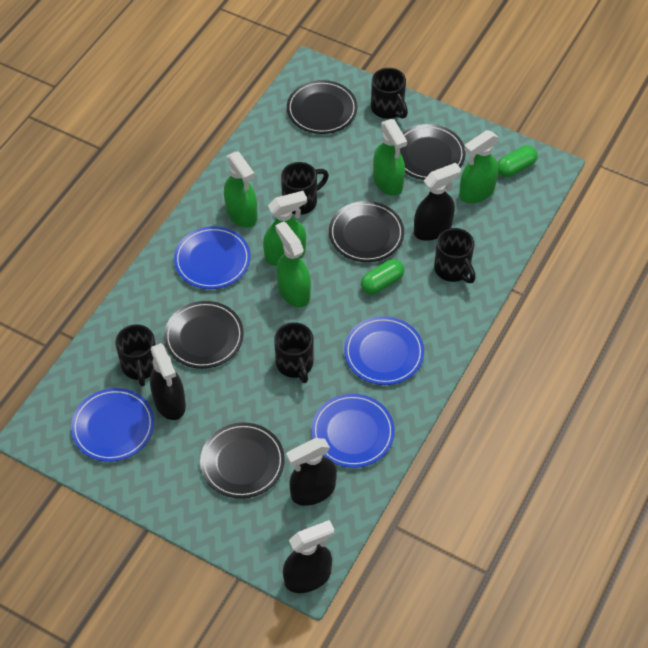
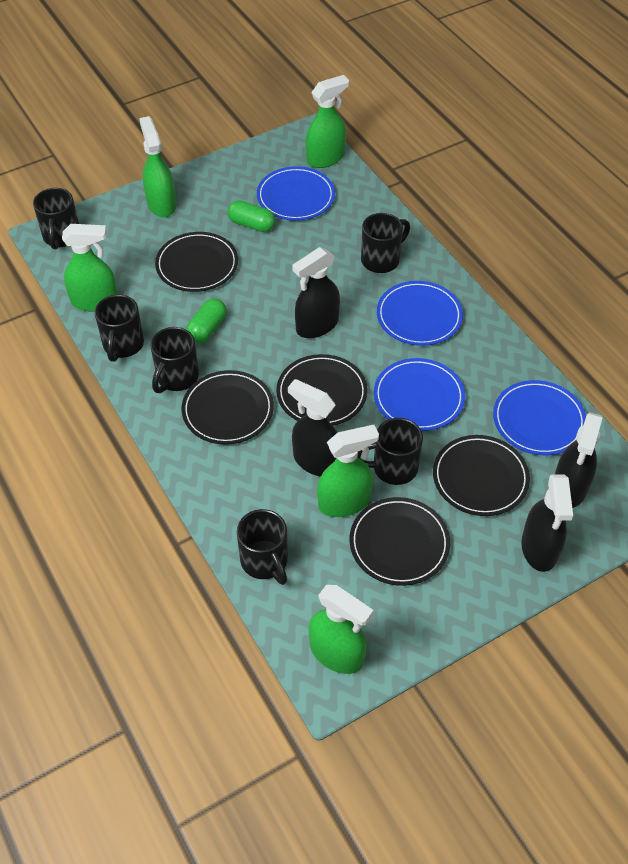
black mug: 5 -> 6

